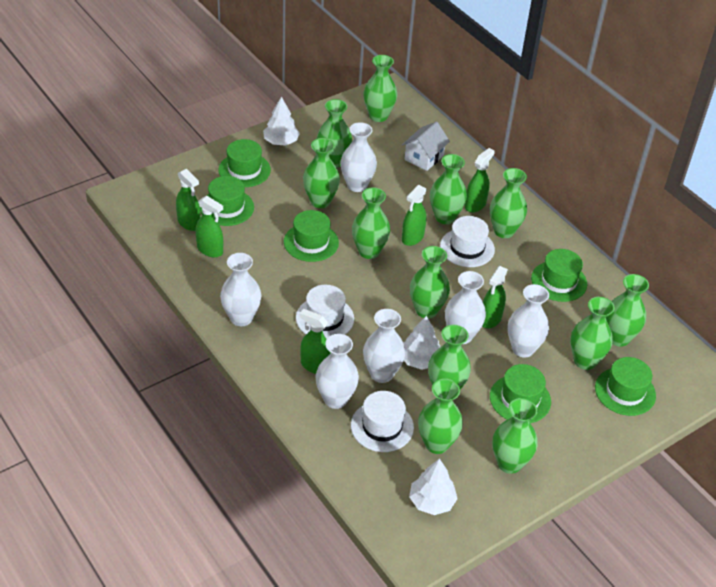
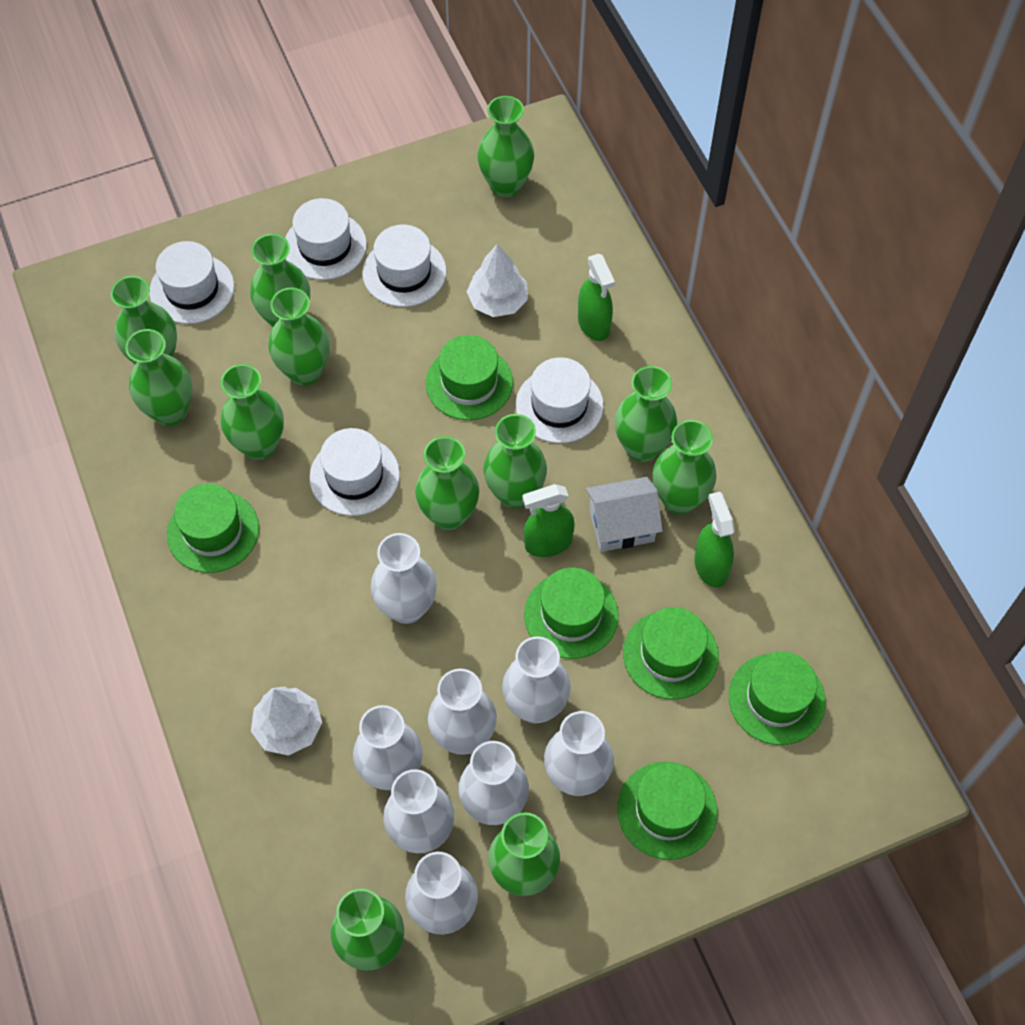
green spray bottle: 6 -> 3
white hat: 3 -> 5
white tree: 3 -> 2
white vase: 6 -> 8

